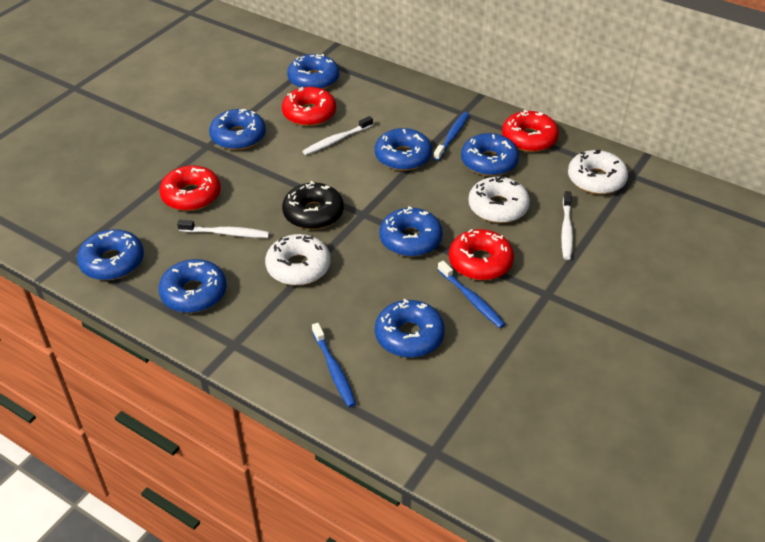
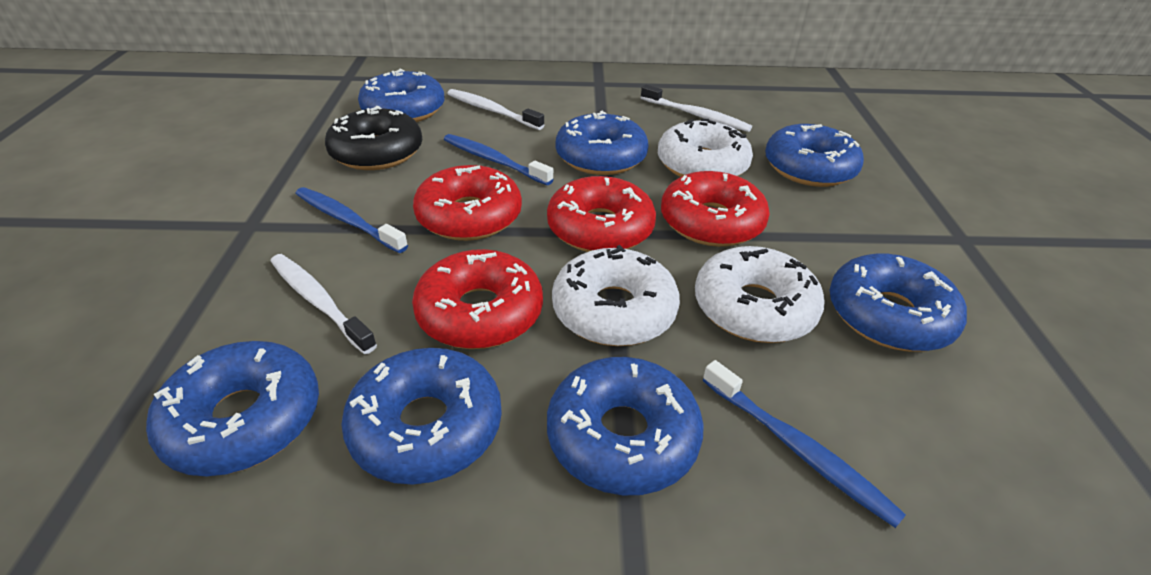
blue donut: 8 -> 7

